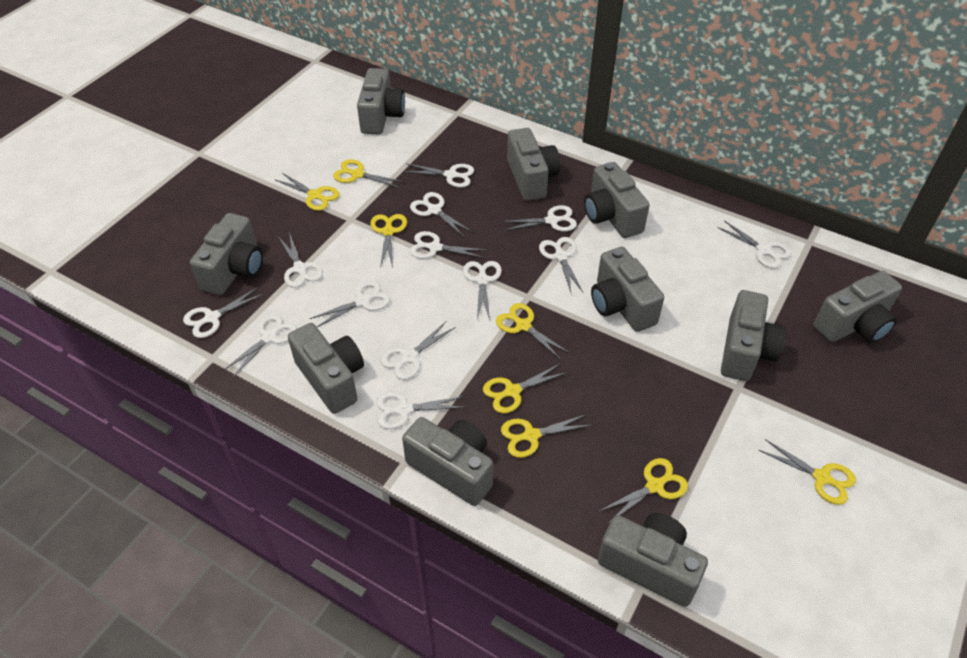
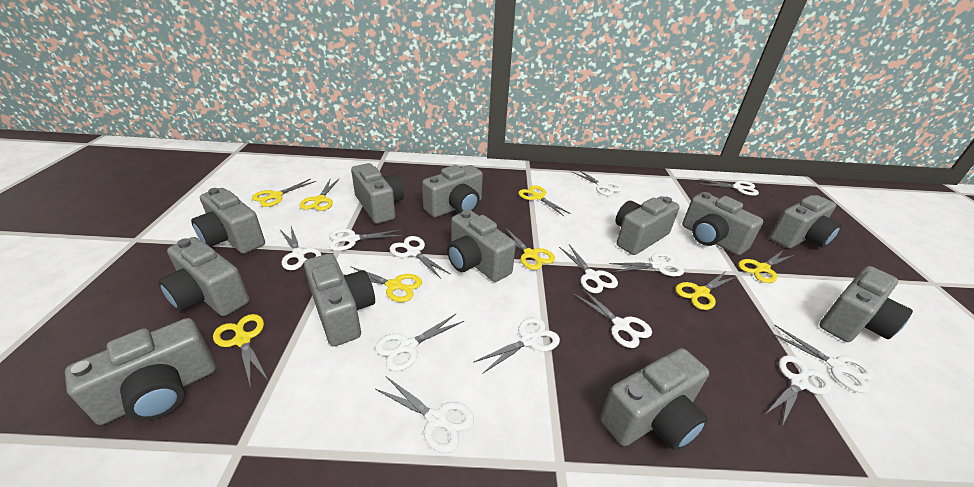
grey camera: 10 -> 12

